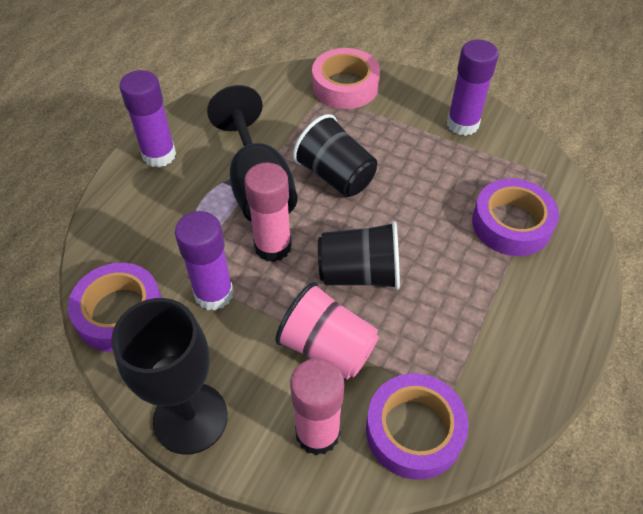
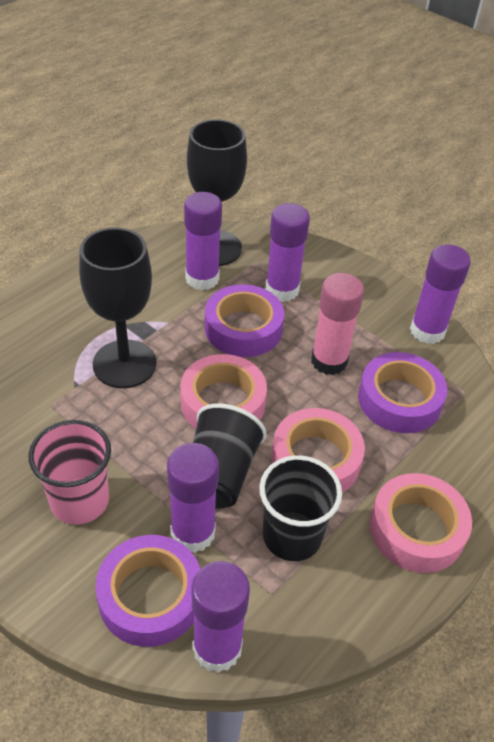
pink glue stick: 2 -> 1
pink tape: 1 -> 3
purple glue stick: 3 -> 5

